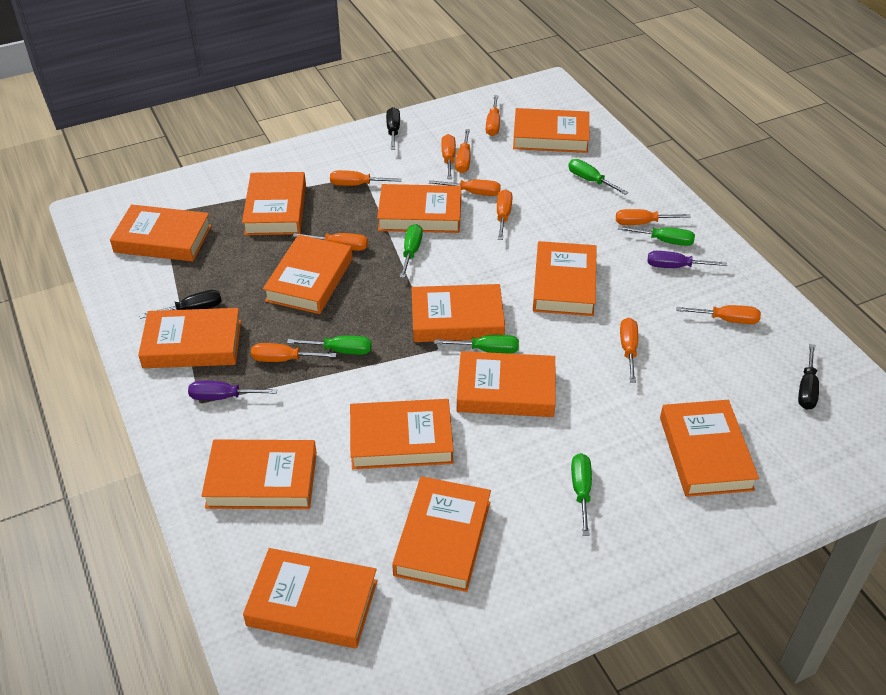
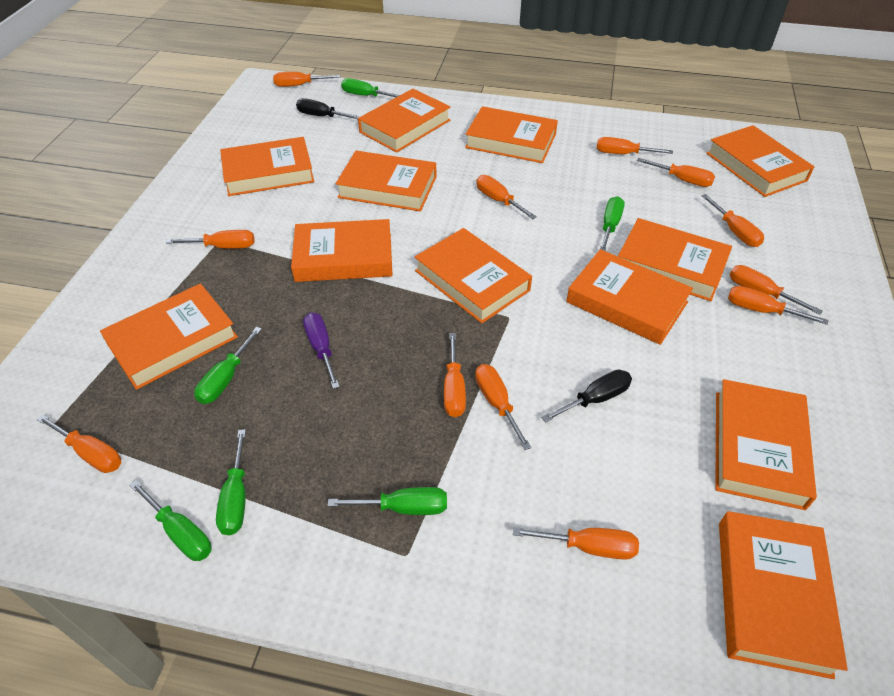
black screwdriver: 3 -> 2
orange book: 14 -> 12
orange screwdriver: 11 -> 12
purple screwdriver: 2 -> 1

